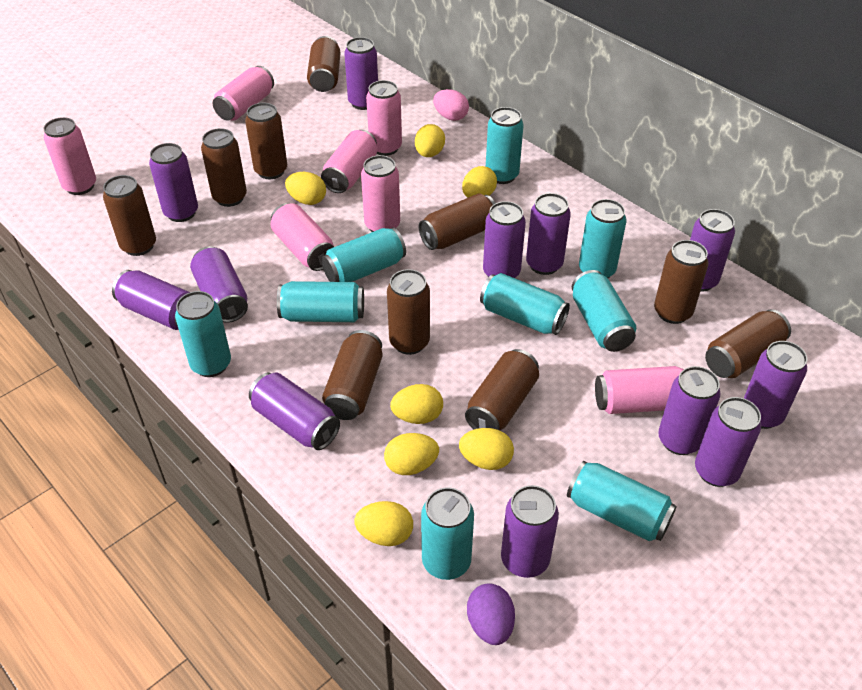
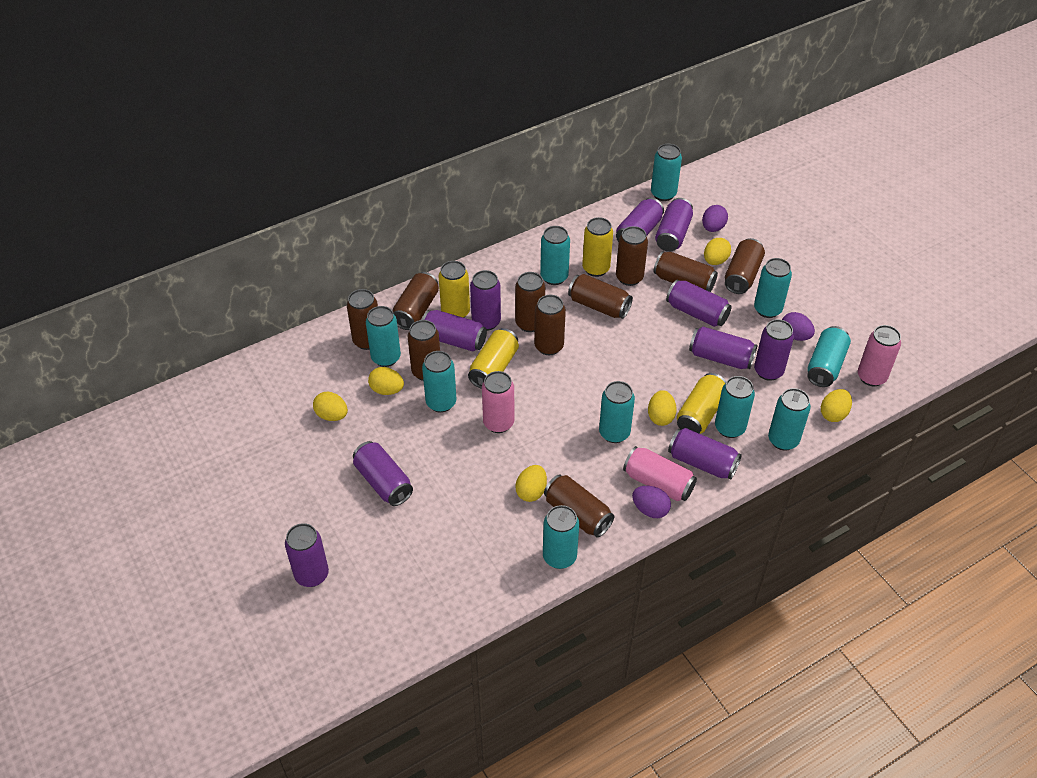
pink can: 7 -> 3
pink egg: 1 -> 0
purple can: 12 -> 10
purple egg: 1 -> 3
turquoise can: 9 -> 10
yellow can: 0 -> 4
yellow egg: 7 -> 6

